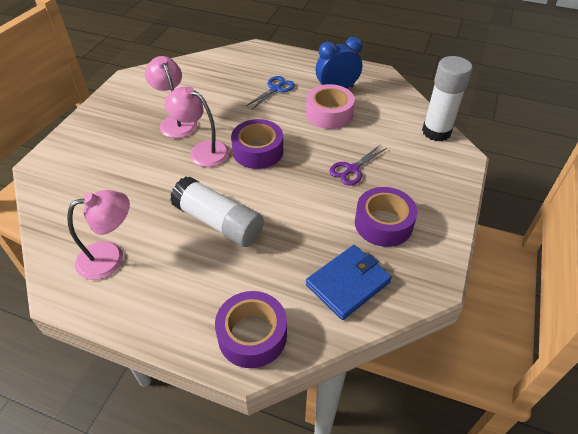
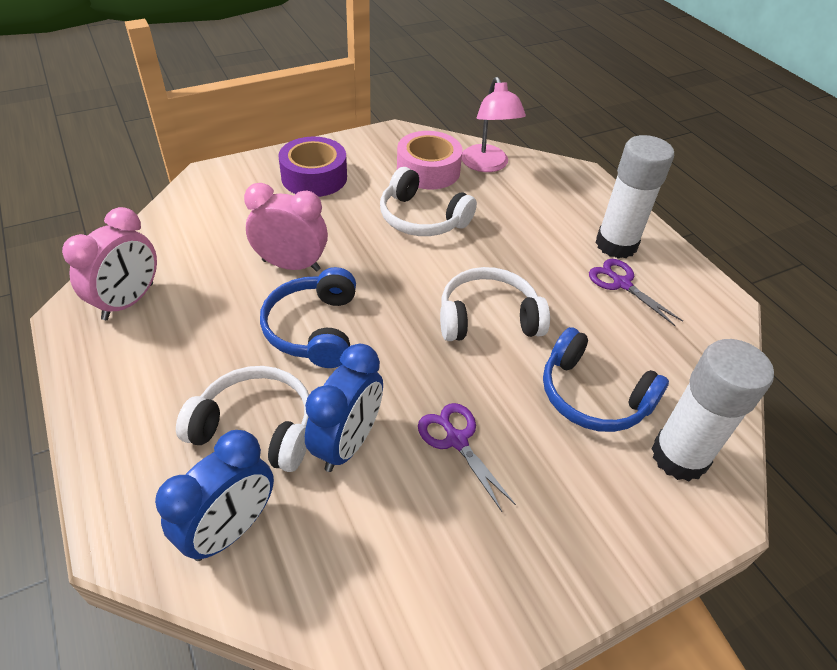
blue clock: 1 -> 2
blue headphones: 0 -> 2
blue scissors: 1 -> 0
blue wallet: 1 -> 0
pink clock: 0 -> 2
pink lamp: 3 -> 1
purple scissors: 1 -> 2
purple tape: 3 -> 1
white headphones: 0 -> 3

